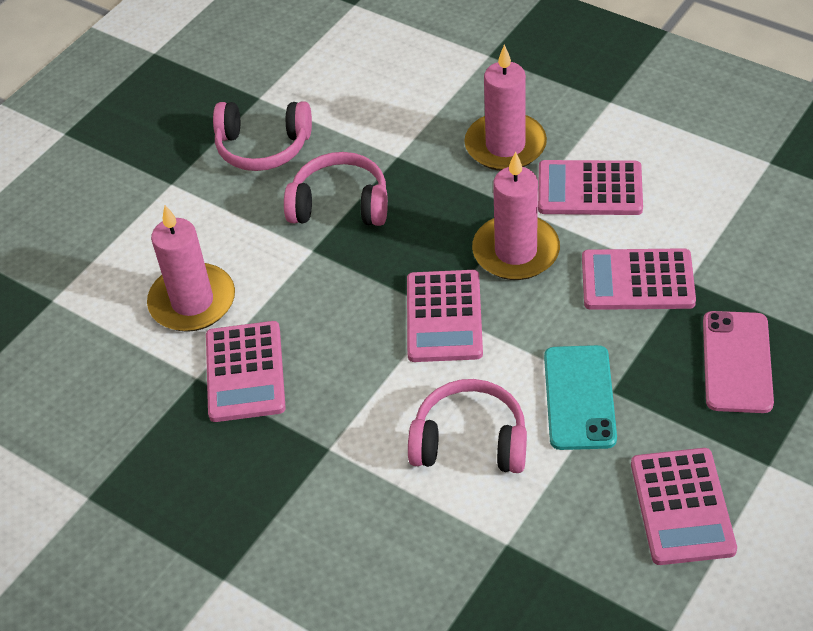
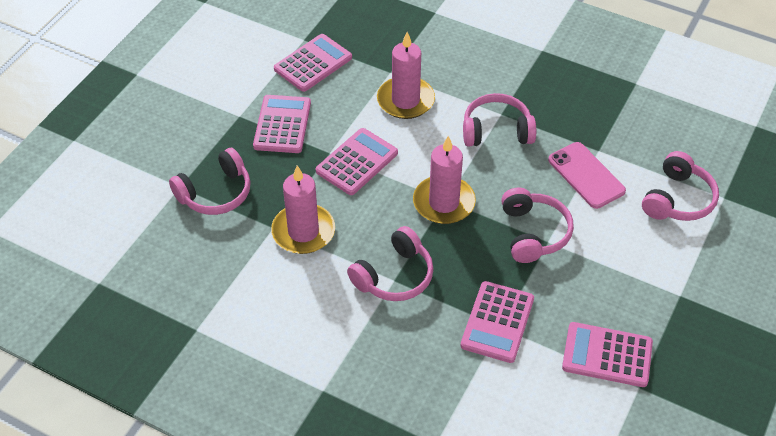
pink headphones: 3 -> 5
turquoise phone: 1 -> 0

